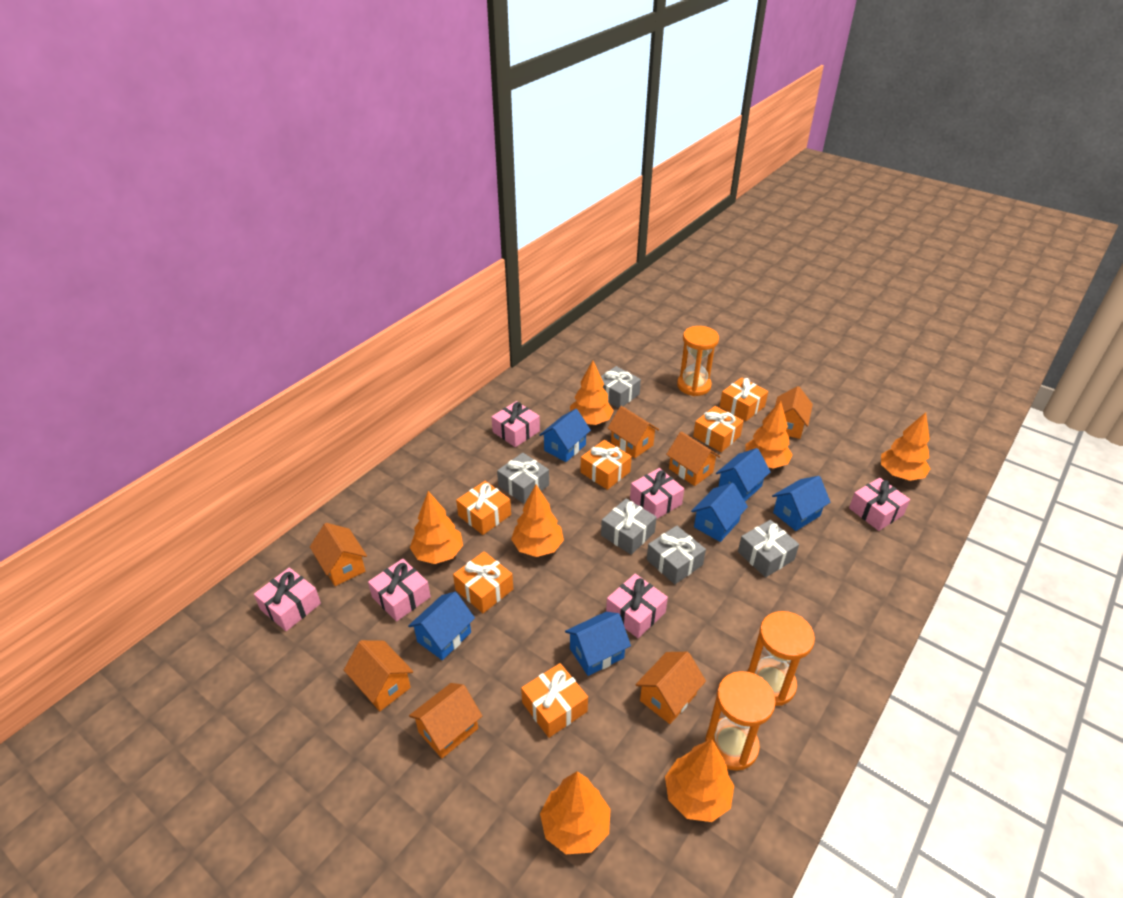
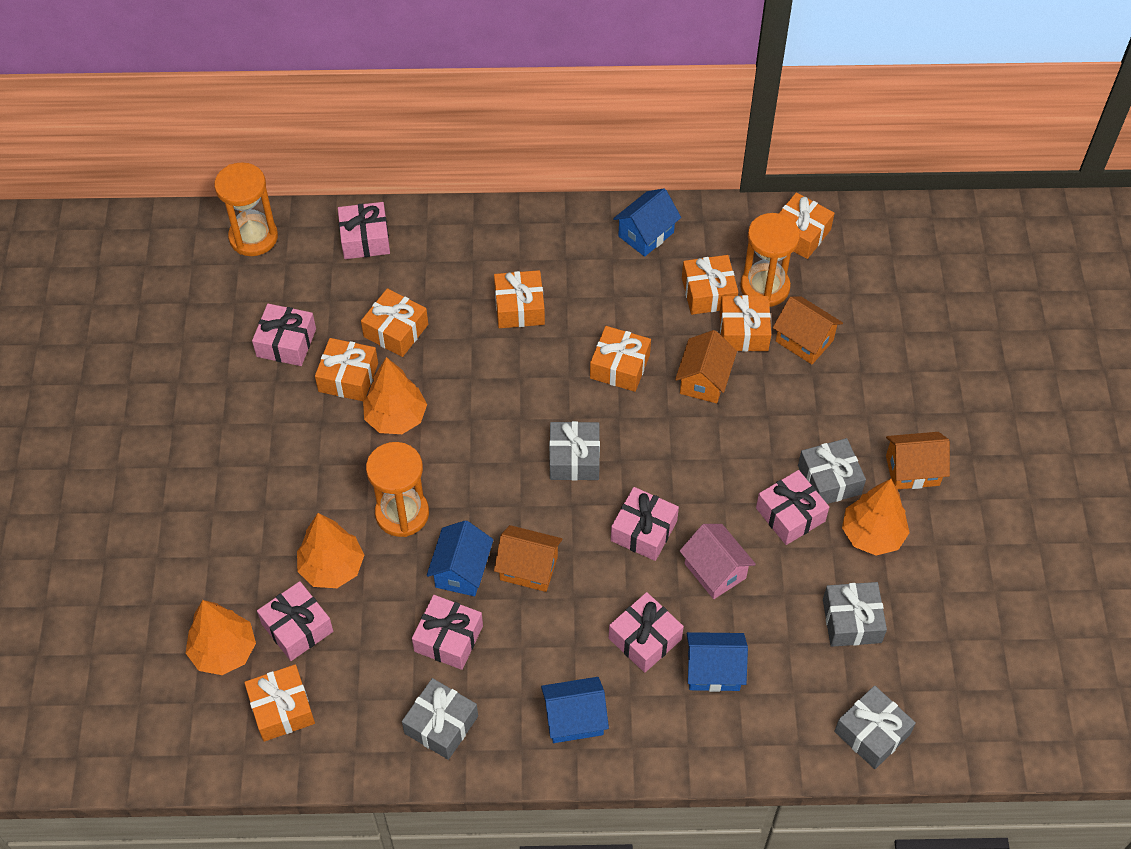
blue house: 6 -> 4
orange gift: 6 -> 8
orange house: 7 -> 4
orange tree: 7 -> 4
pink gift: 6 -> 7
pink house: 0 -> 1

